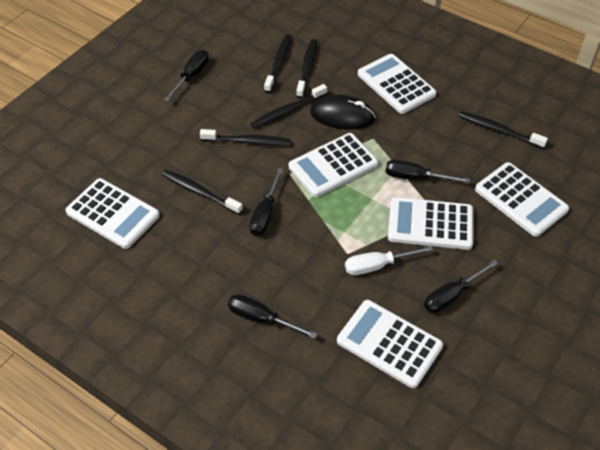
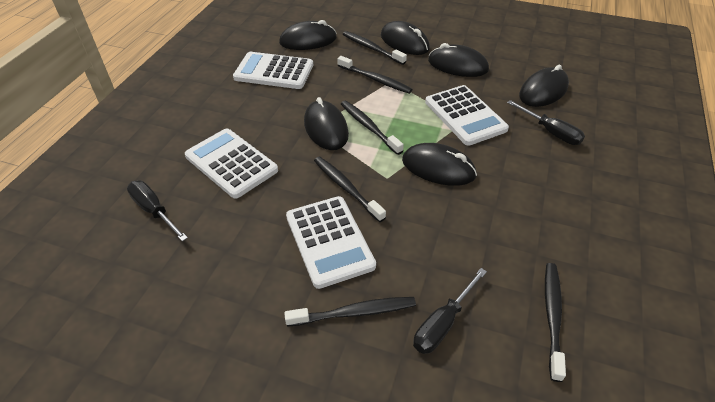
black mouse: 1 -> 6
black screwdriver: 5 -> 3
white calculator: 6 -> 4
white screwdriver: 1 -> 0

